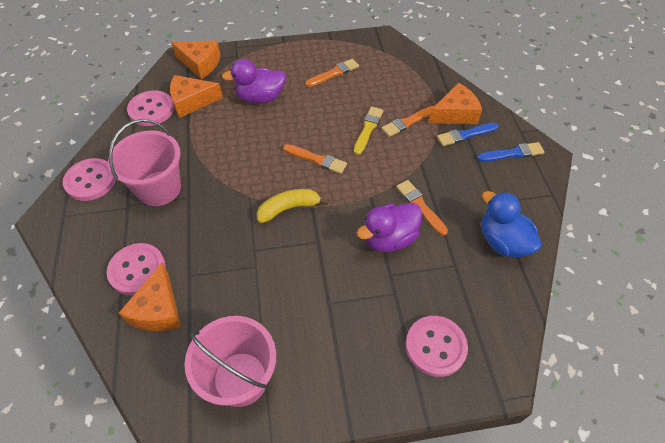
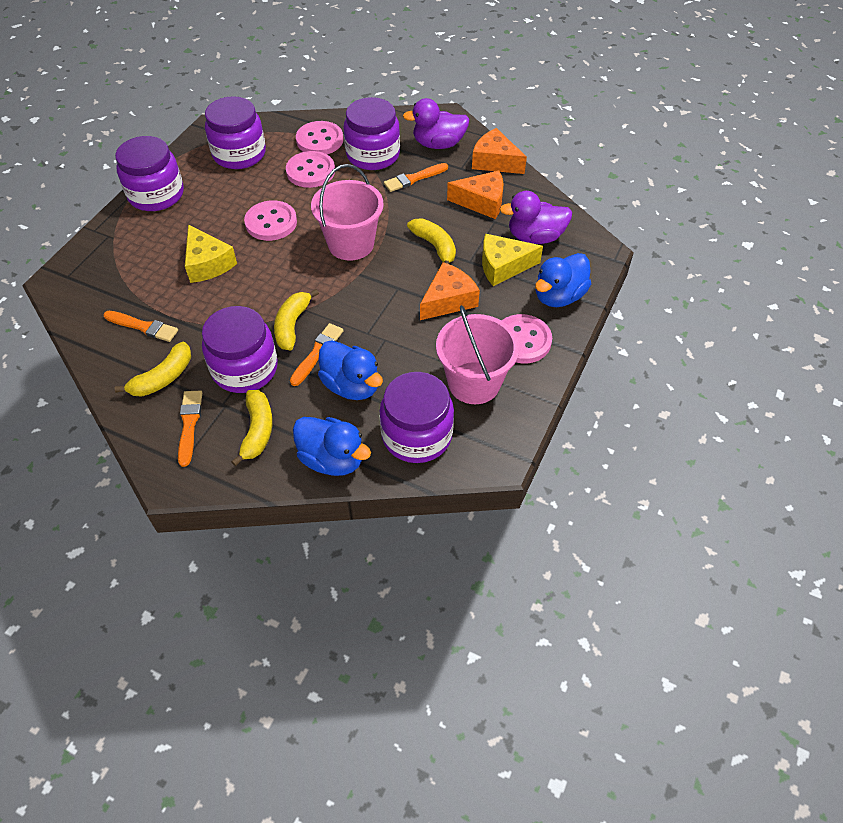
blue brush: 2 -> 0
blue duck: 1 -> 3
orange cheese: 4 -> 3
purple jar: 0 -> 5
yellow banana: 1 -> 4
yellow brush: 1 -> 0
yellow cheese: 0 -> 2

